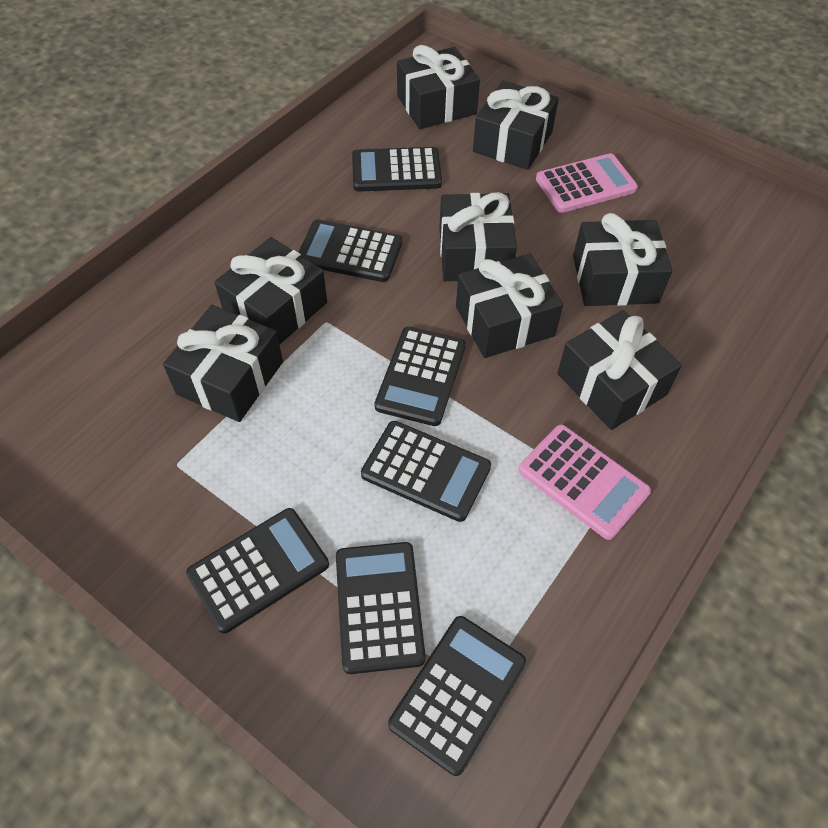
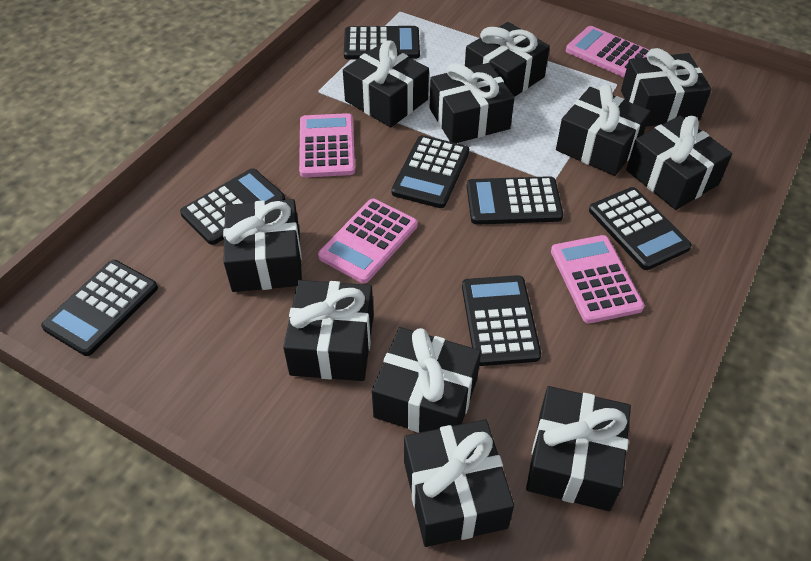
black gift: 8 -> 11
pink calculator: 2 -> 4

